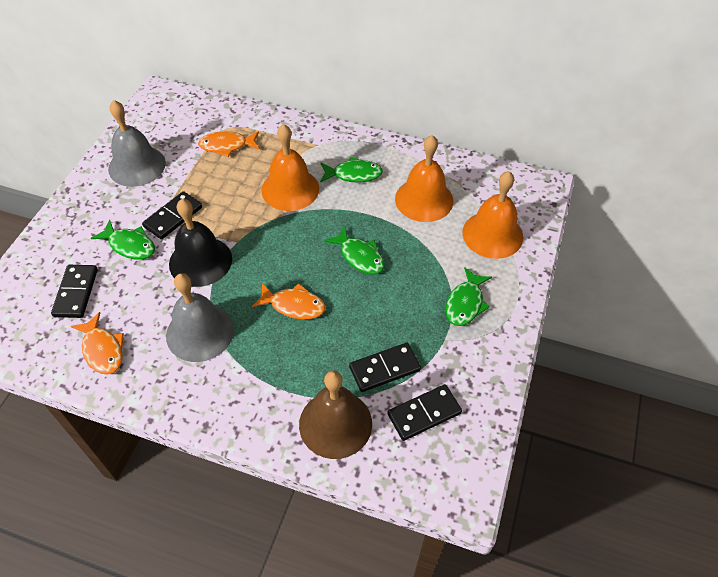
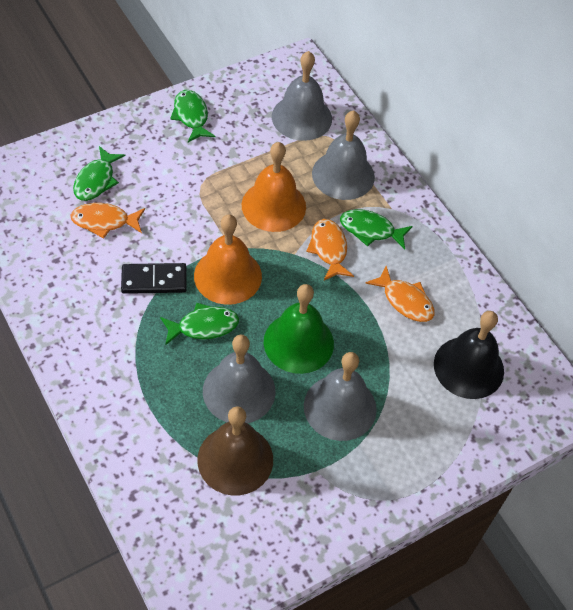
black domino: 4 -> 1
green bell: 0 -> 1
grey bell: 2 -> 4
orange bell: 3 -> 2

